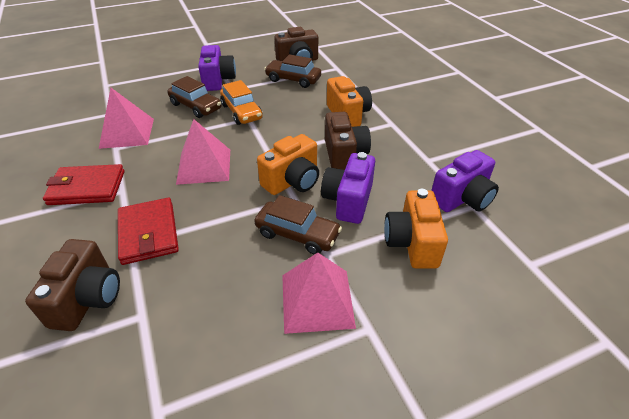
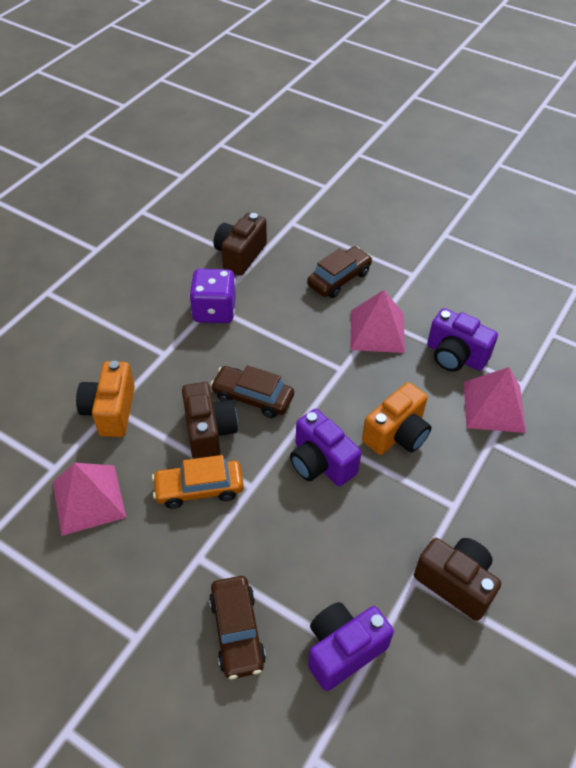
orange camera: 3 -> 2
purple dice: 0 -> 1
red wallet: 2 -> 0

